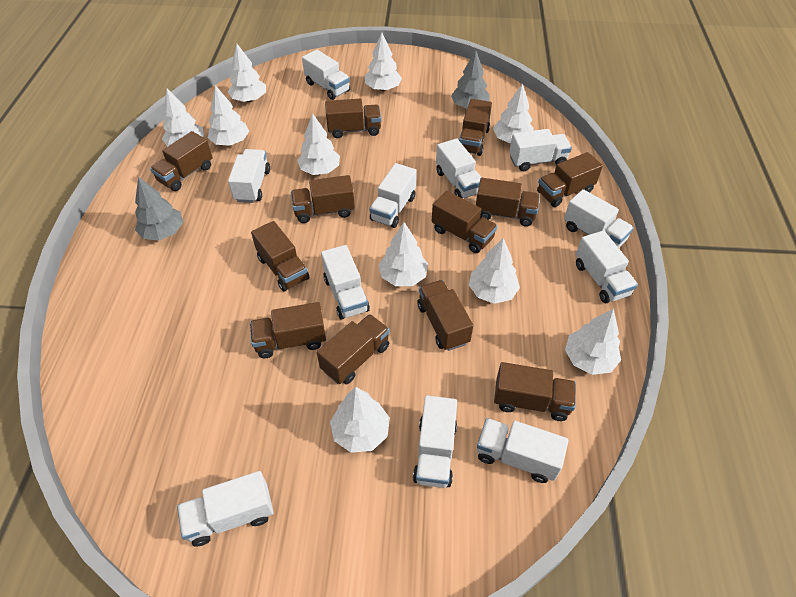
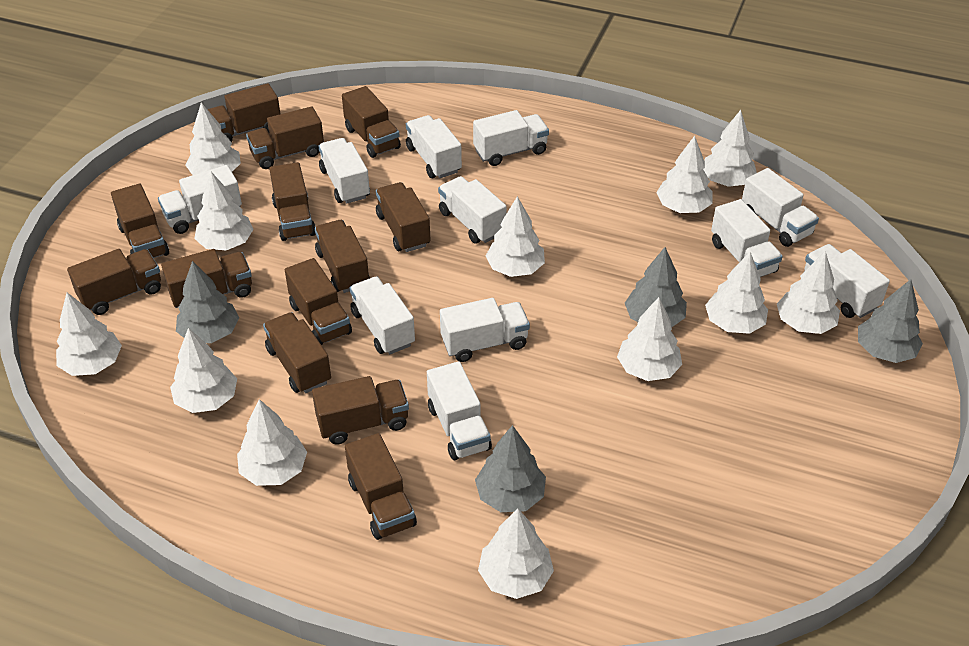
brown truck: 12 -> 13
grey tree: 2 -> 4
white tree: 10 -> 12

